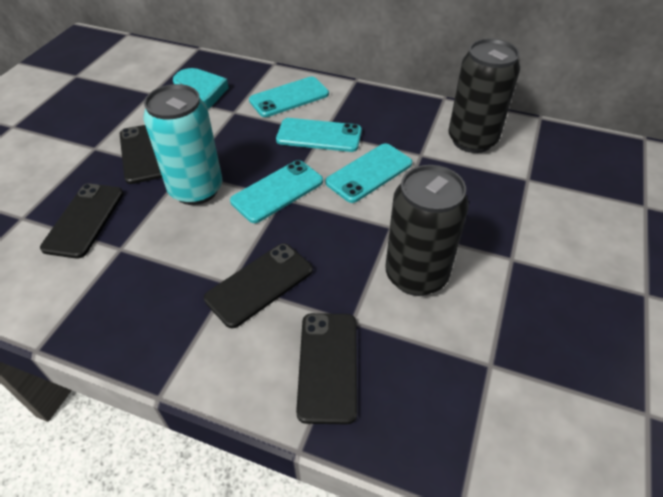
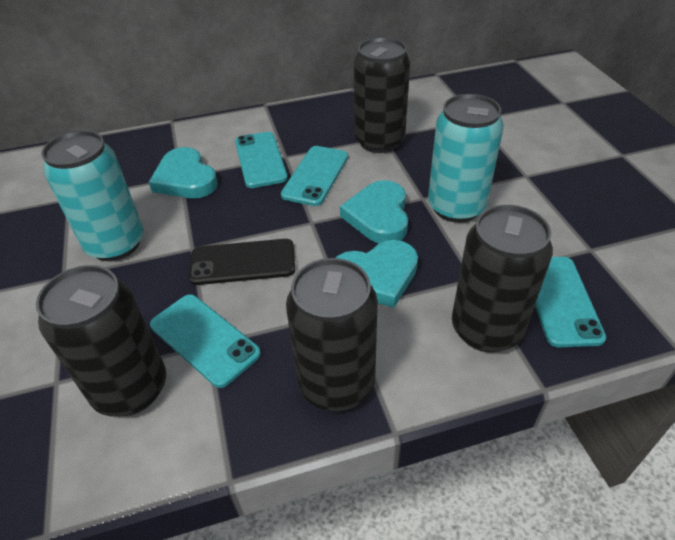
black can: 2 -> 4
black phone: 4 -> 1
turquoise can: 1 -> 2
turquoise heart: 1 -> 3

